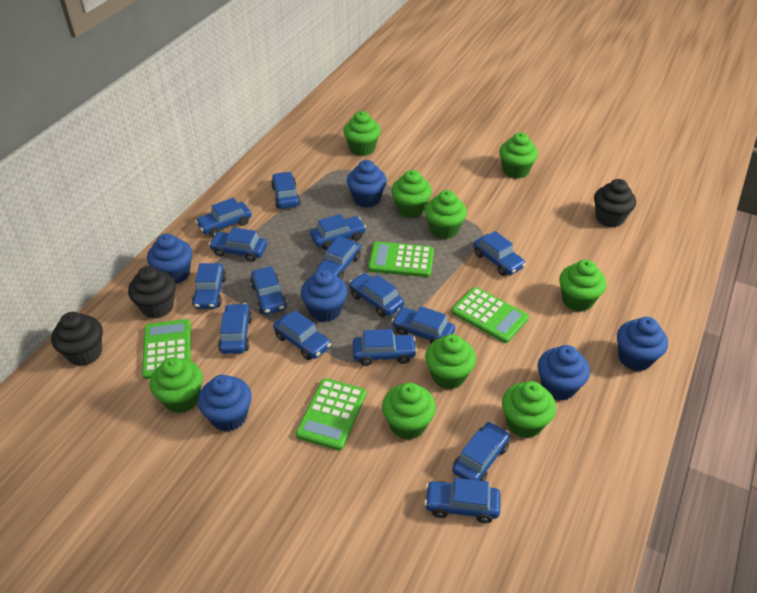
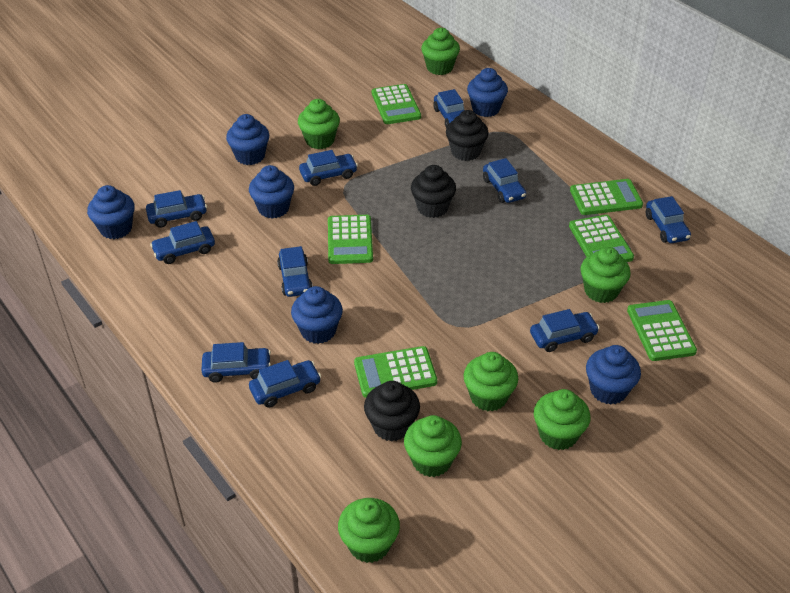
blue car: 15 -> 10
green calculator: 4 -> 6
green cupcake: 9 -> 7

